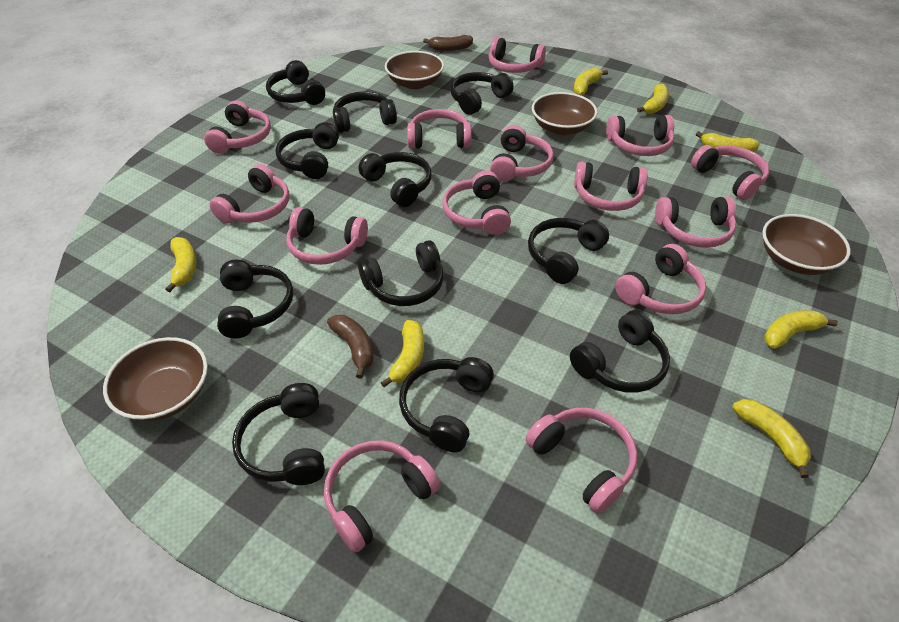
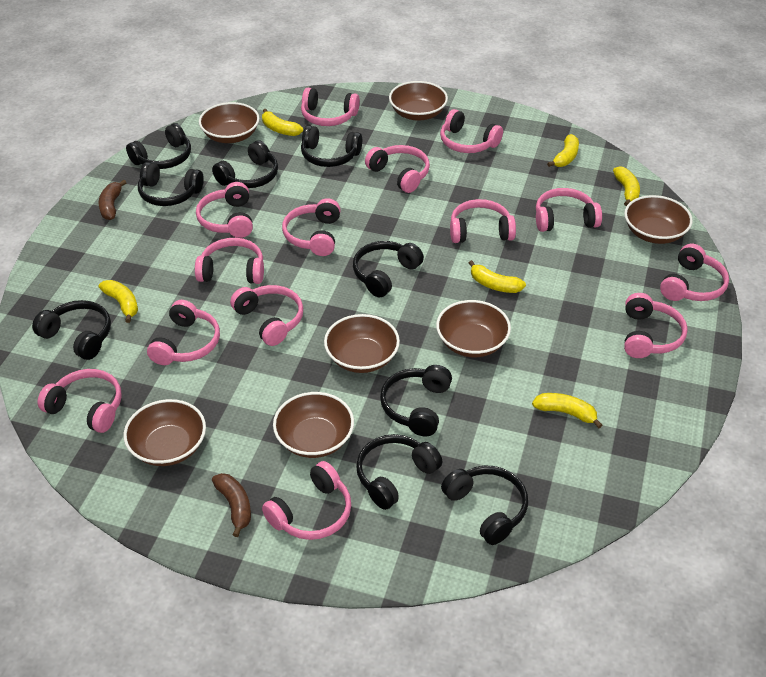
black headphones: 11 -> 9
brown bowl: 4 -> 7
yellow banana: 7 -> 6

